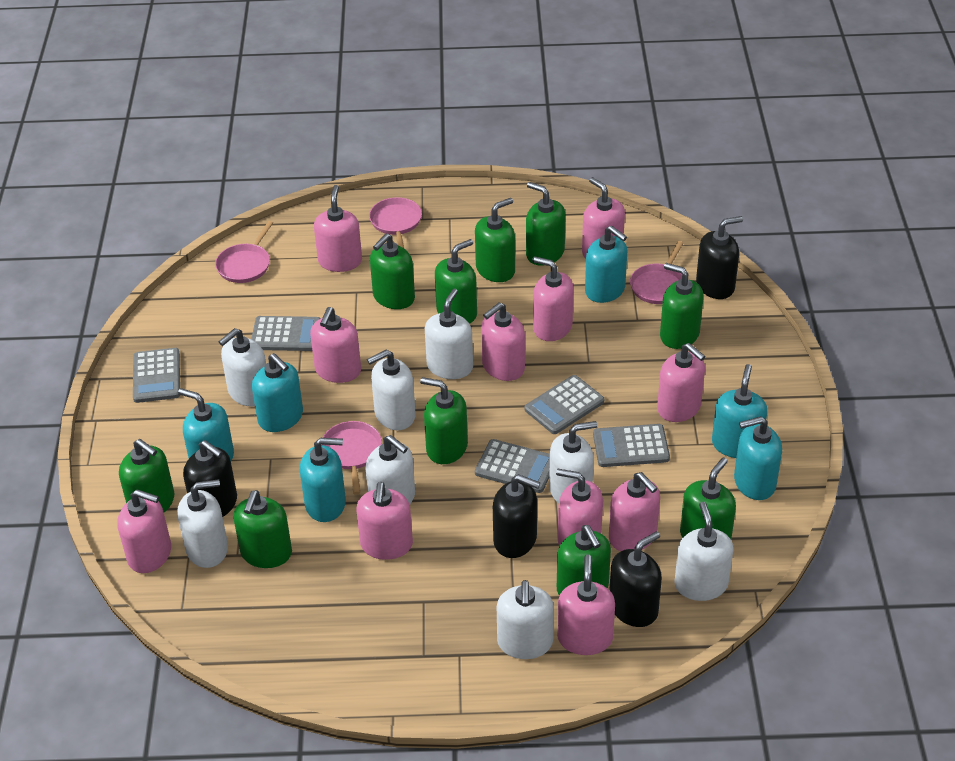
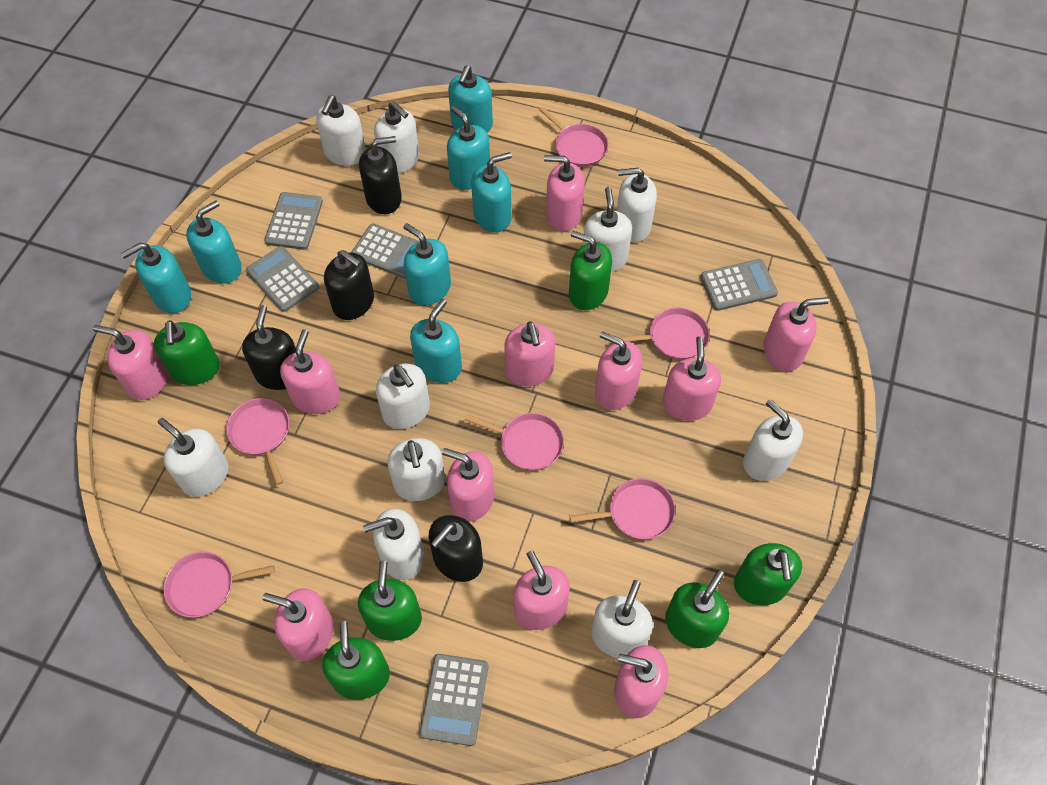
green soap dispenser: 10 -> 6
pink pan: 4 -> 6
turquoise soap dispenser: 6 -> 7
white soap dispenser: 8 -> 10

